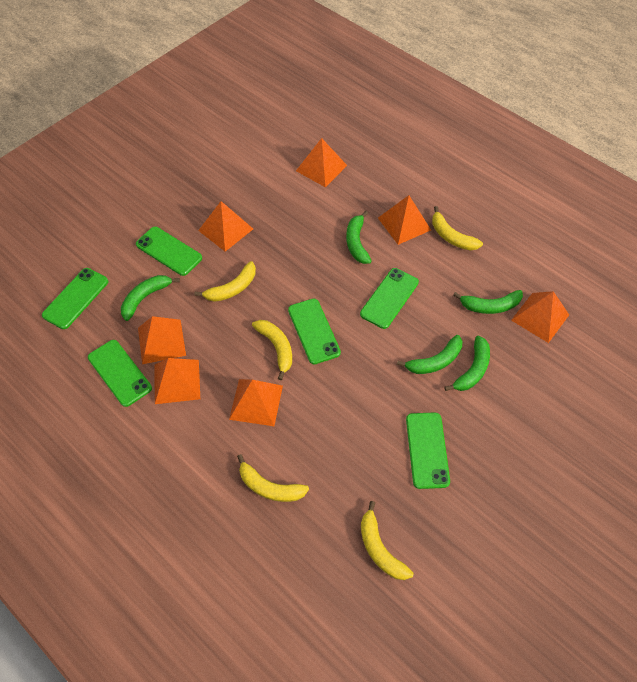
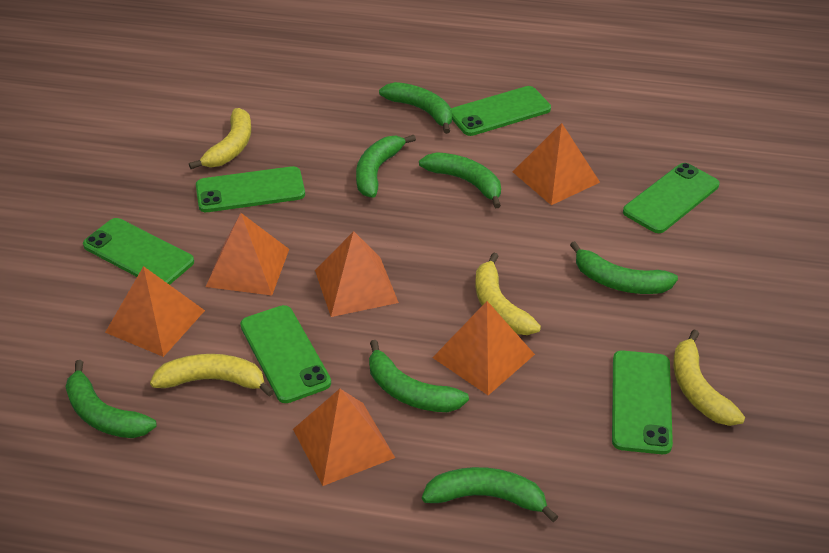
green banana: 5 -> 7
orange pyramid: 7 -> 6
yellow banana: 5 -> 4

